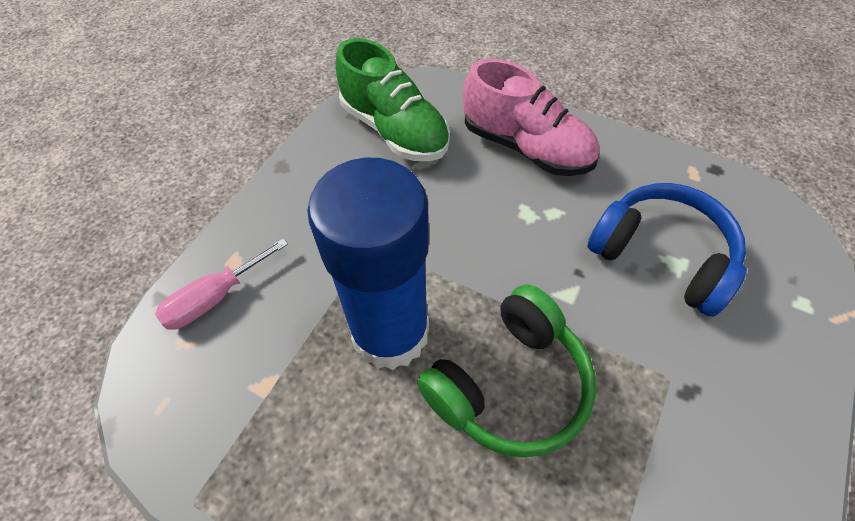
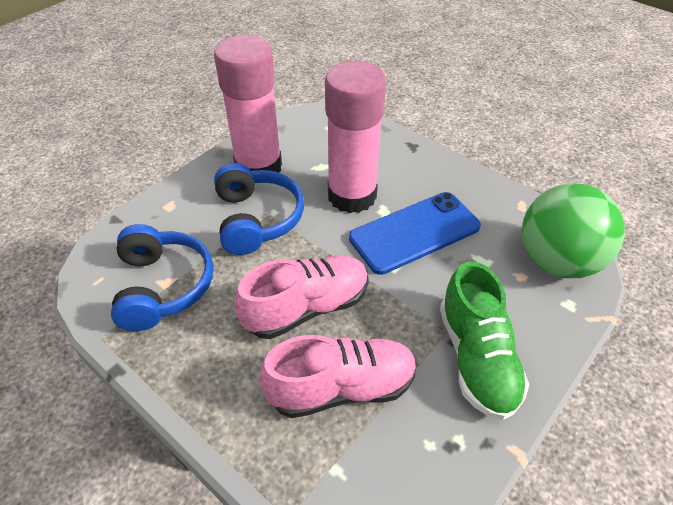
blue glue stick: 1 -> 0
blue headphones: 1 -> 2
blue phone: 0 -> 1
green ball: 0 -> 1
green headphones: 1 -> 0
pink glue stick: 0 -> 2
pink screwdriver: 1 -> 0
pink shoe: 1 -> 2

